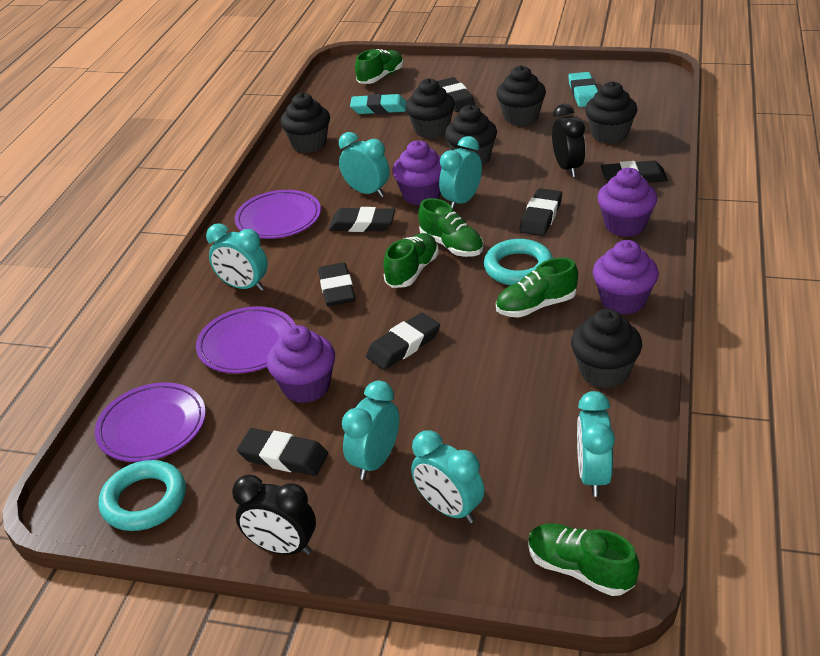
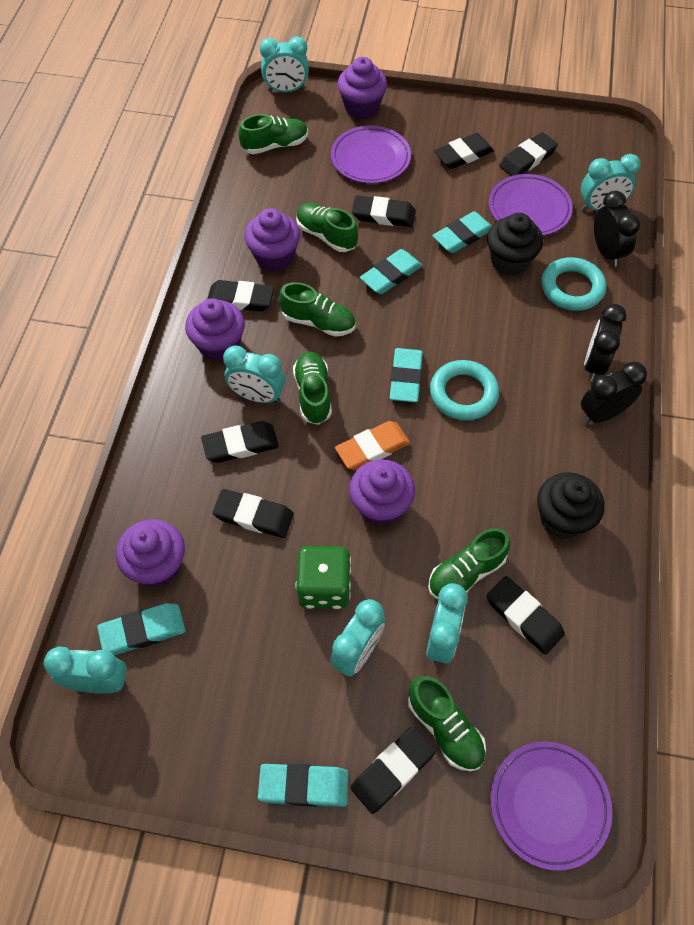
black clock: 2 -> 3
black cupcake: 6 -> 2
black eraser: 7 -> 8
green dice: 0 -> 1
green shoe: 5 -> 6
orange eraser: 0 -> 1
purple cupcake: 4 -> 5
turquoise eraser: 2 -> 5

